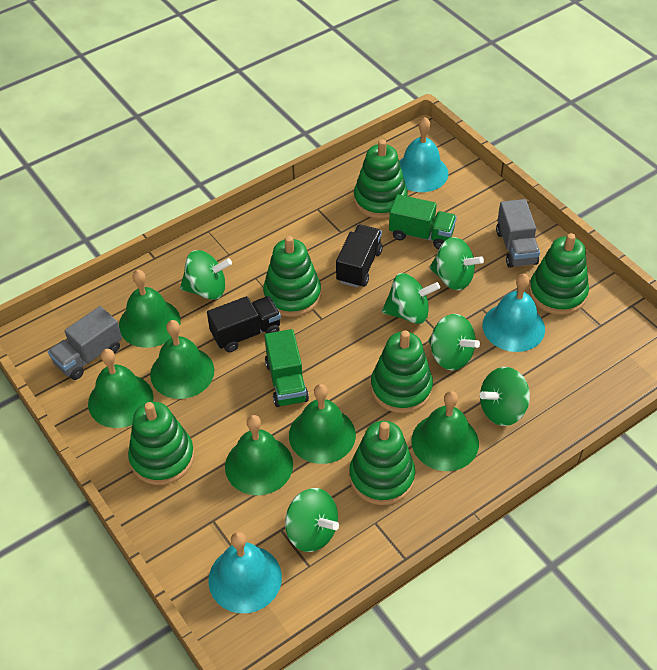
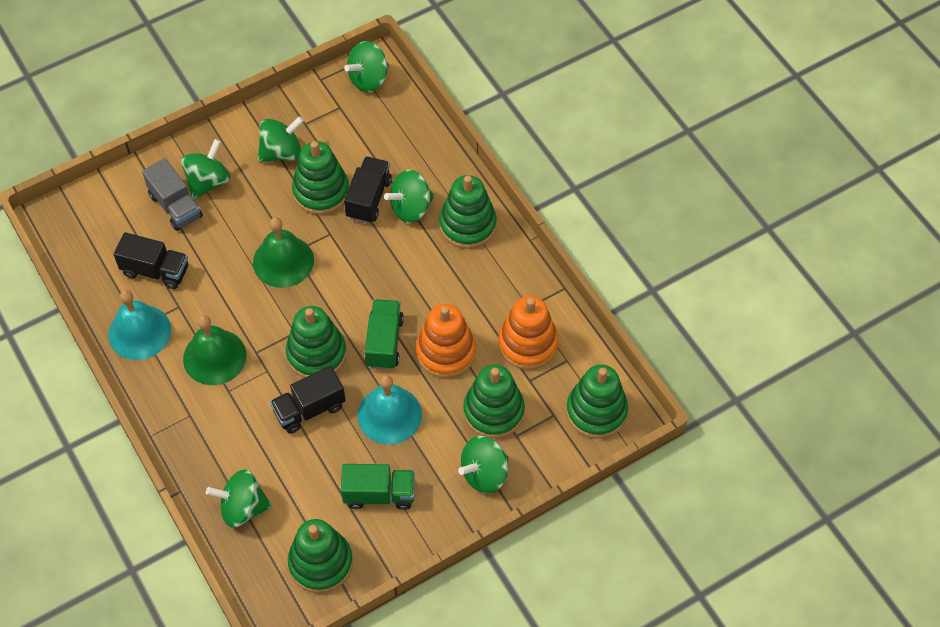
black truck: 2 -> 3
green bell: 6 -> 2
grey truck: 2 -> 1
orange stacking toy: 0 -> 2
turquoise bell: 3 -> 2

